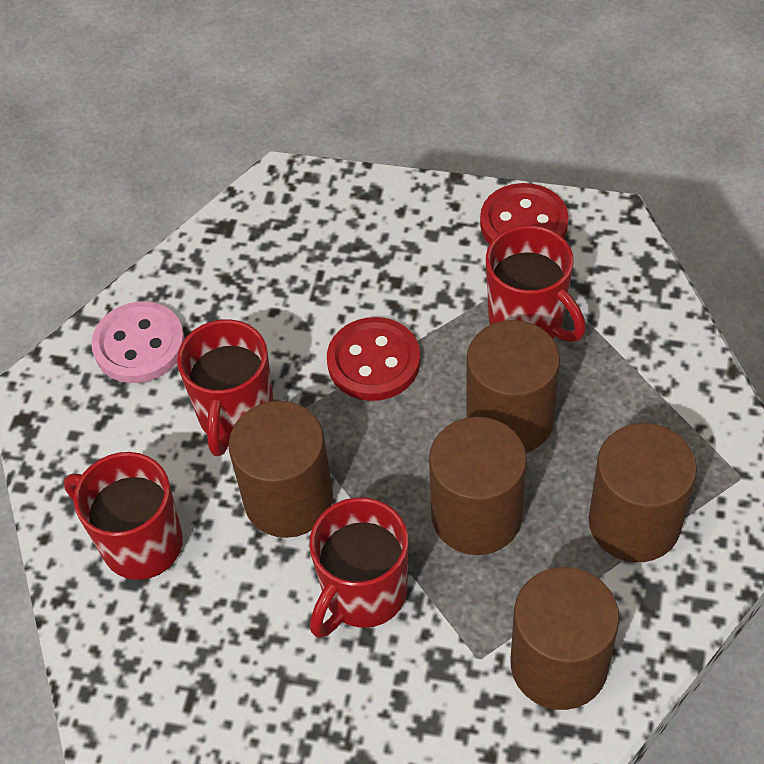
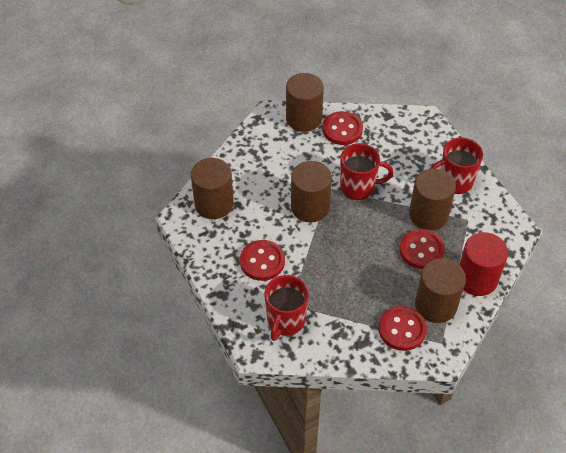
pink button: 1 -> 0
red button: 2 -> 4
red cylinder: 0 -> 1
red mug: 4 -> 3

